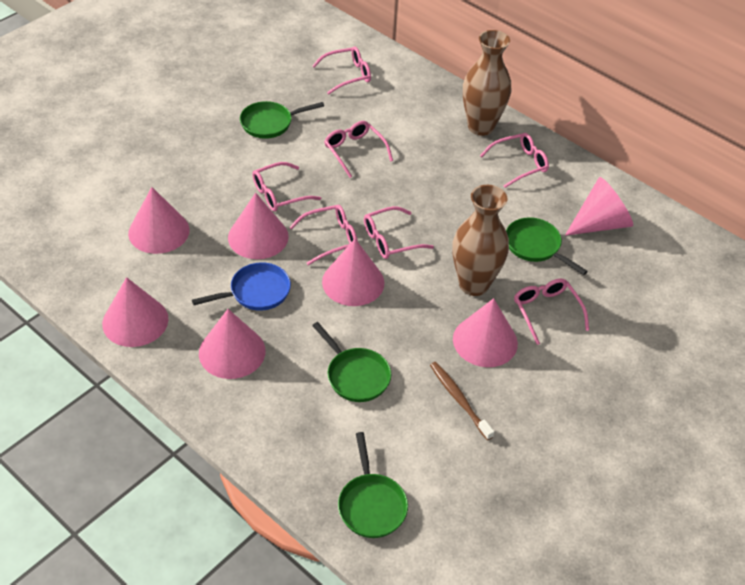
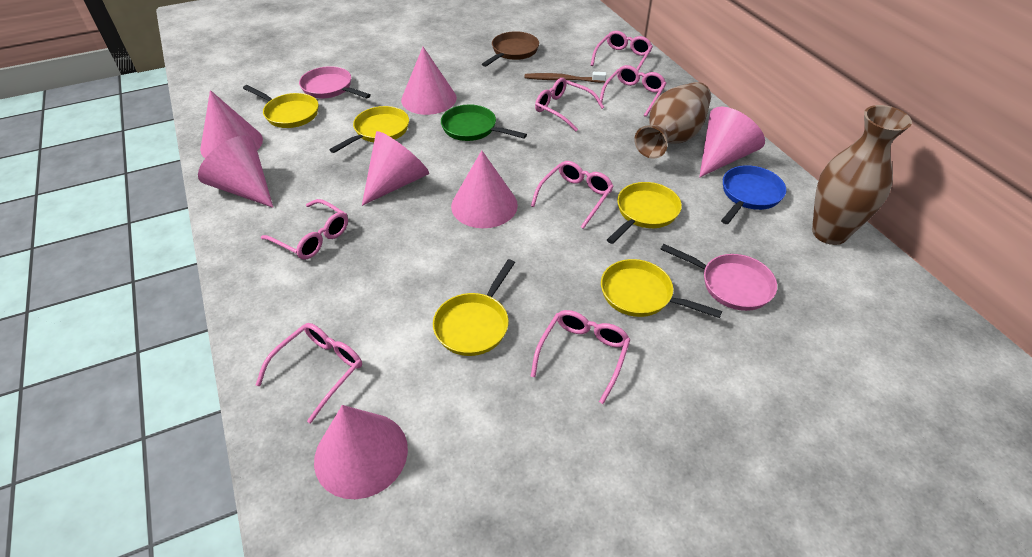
brown pan: 0 -> 1
green pan: 4 -> 1
pink pan: 0 -> 2
yellow pan: 0 -> 5

